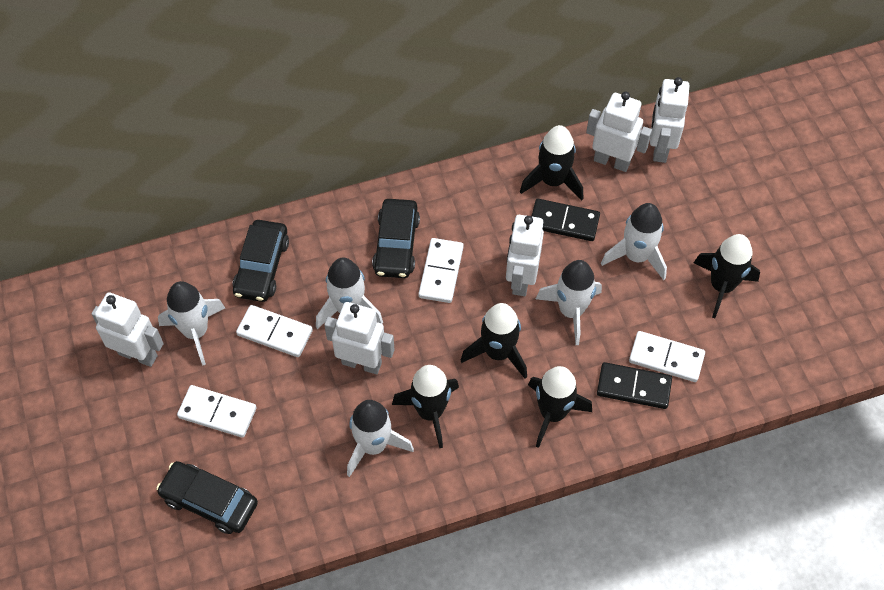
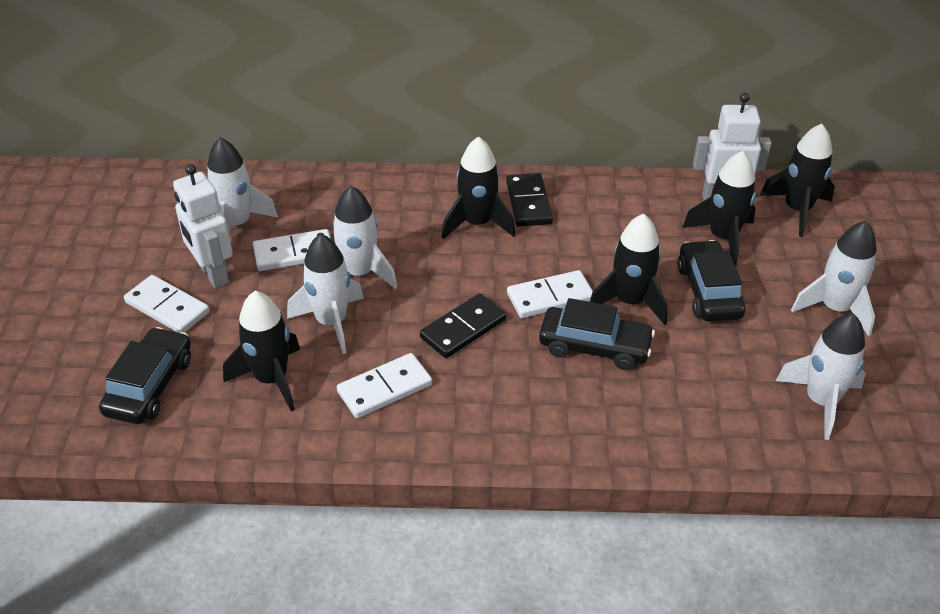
white robot: 5 -> 2

